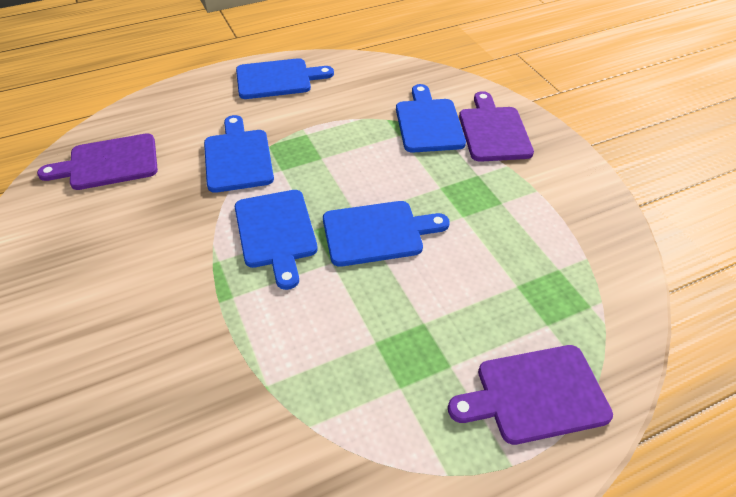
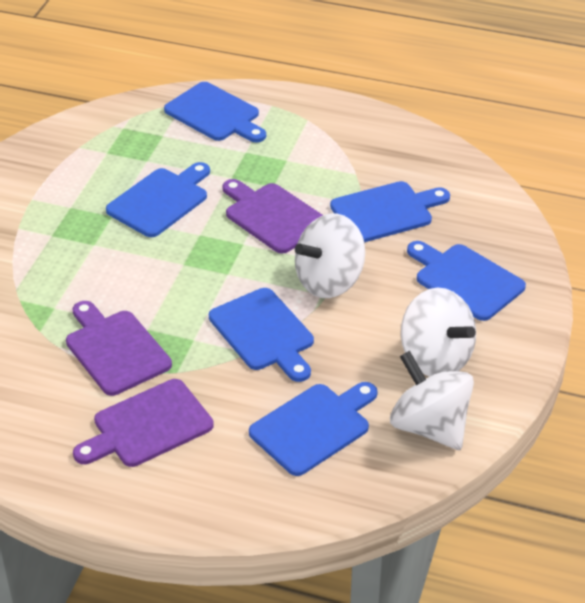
blue cutting board: 5 -> 6
white spinning top: 0 -> 3

